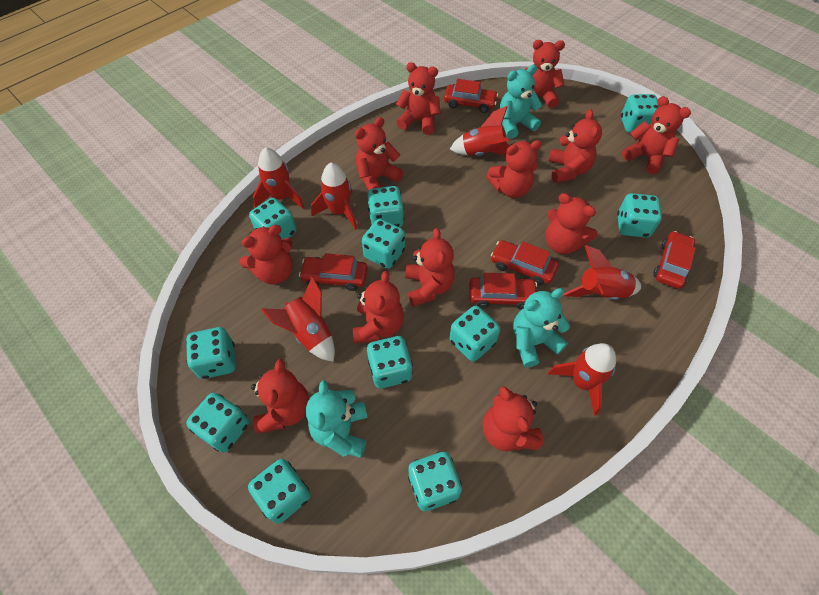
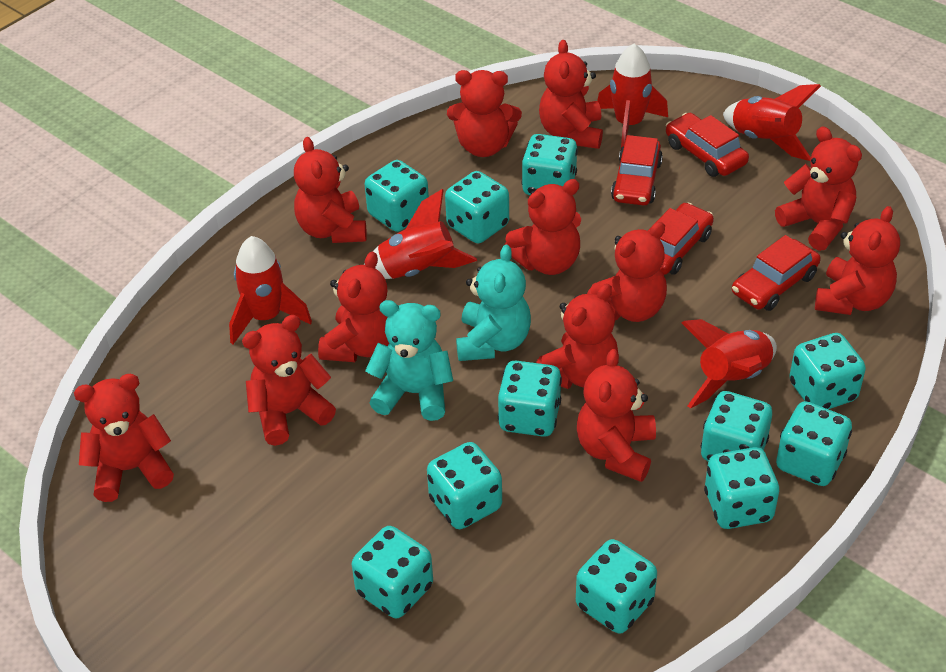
red car: 5 -> 4
red rocket: 6 -> 5
turquoise teddy bear: 3 -> 2

